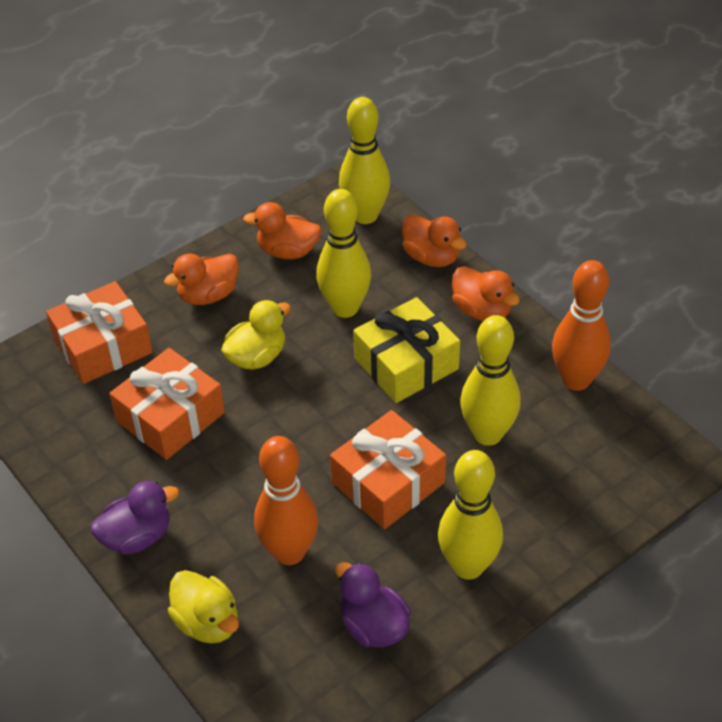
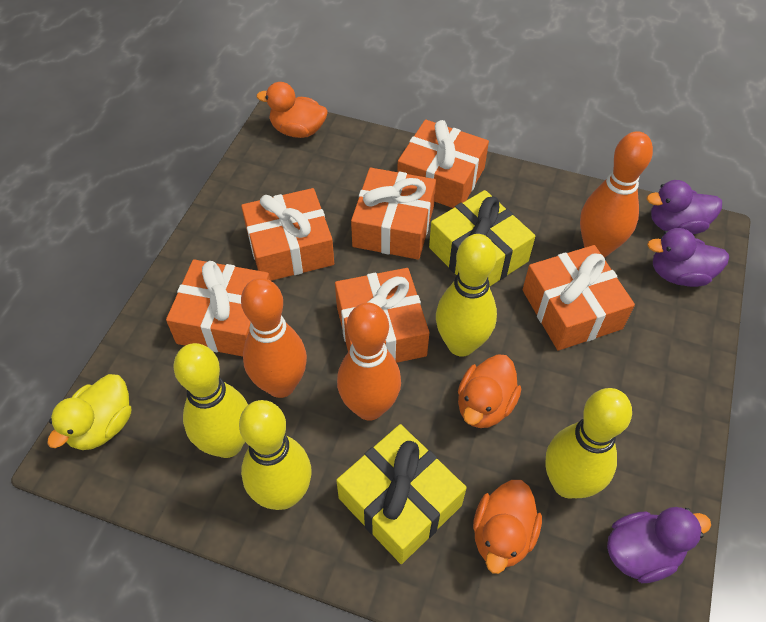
orange bowling pin: 2 -> 3
orange duck: 4 -> 3
orange gift: 3 -> 6
purple duck: 2 -> 3
yellow duck: 2 -> 1
yellow gift: 1 -> 2

